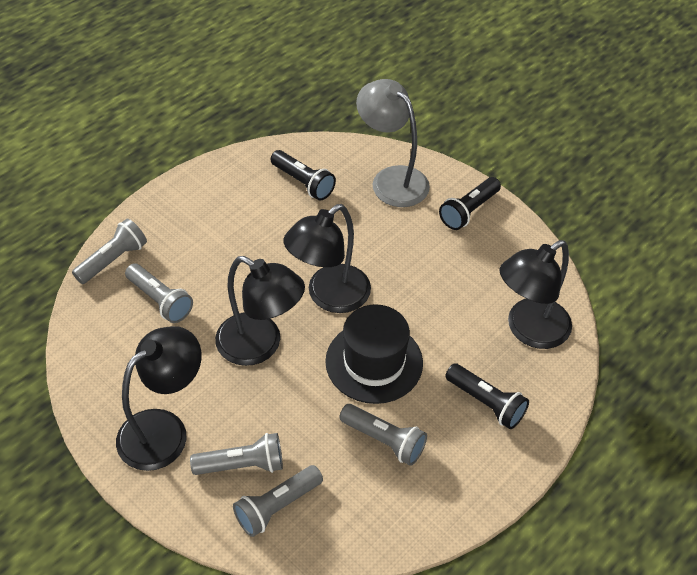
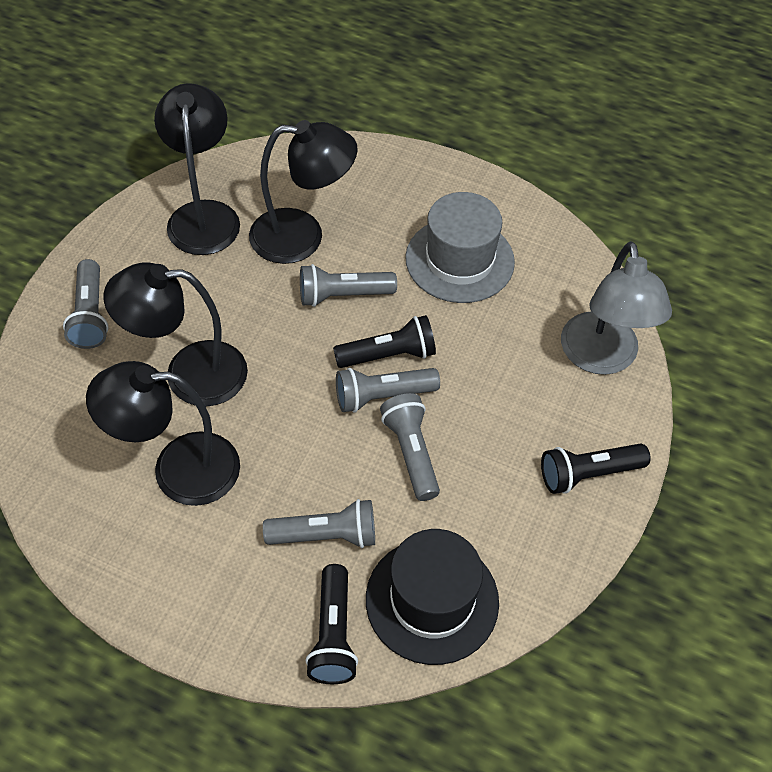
grey hat: 0 -> 1

